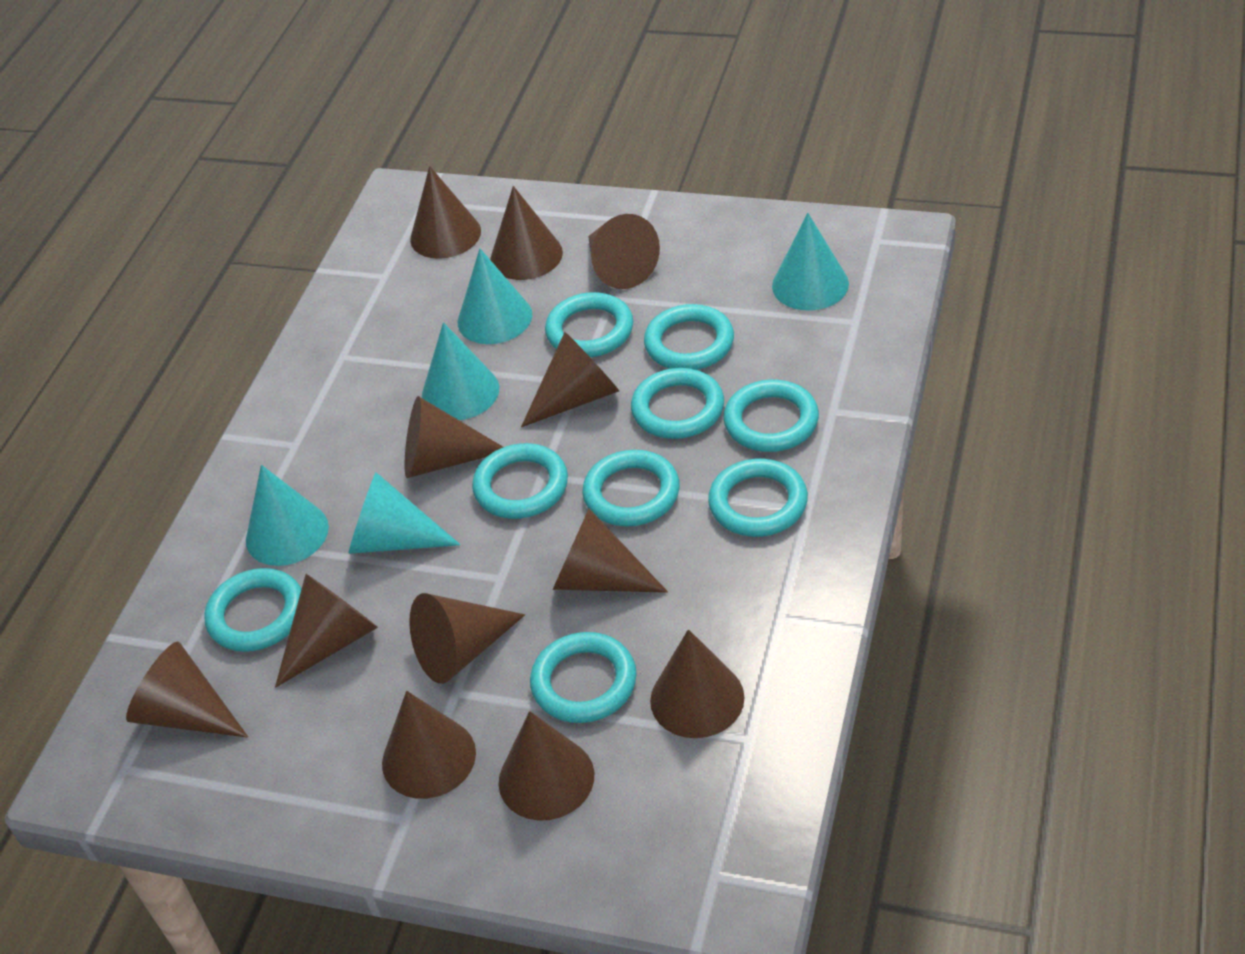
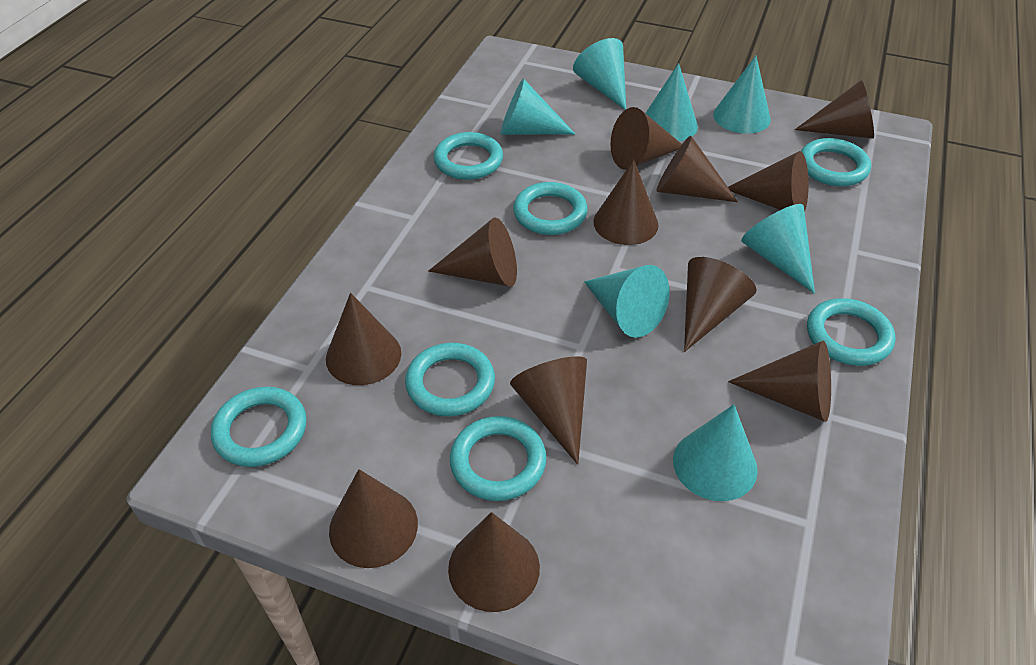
turquoise cone: 5 -> 7
turquoise ring: 9 -> 7

